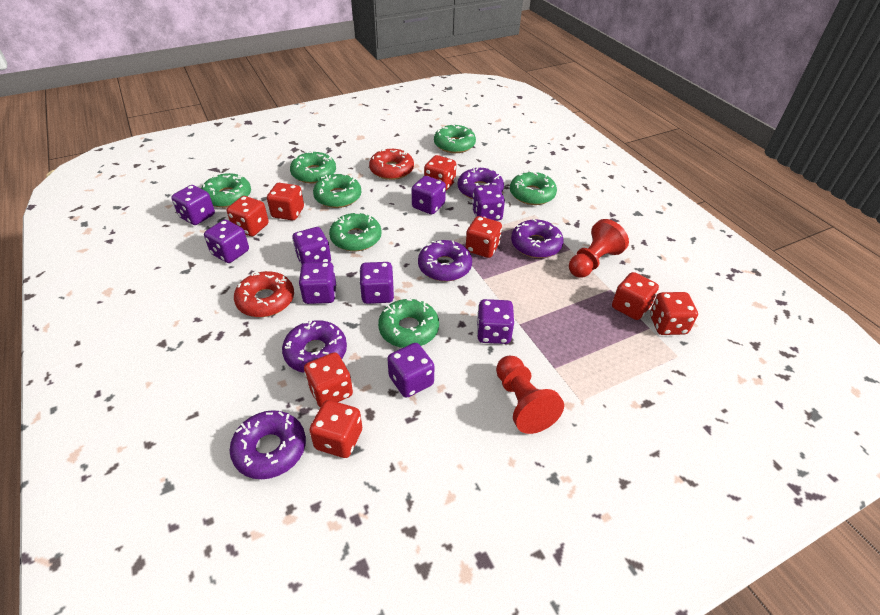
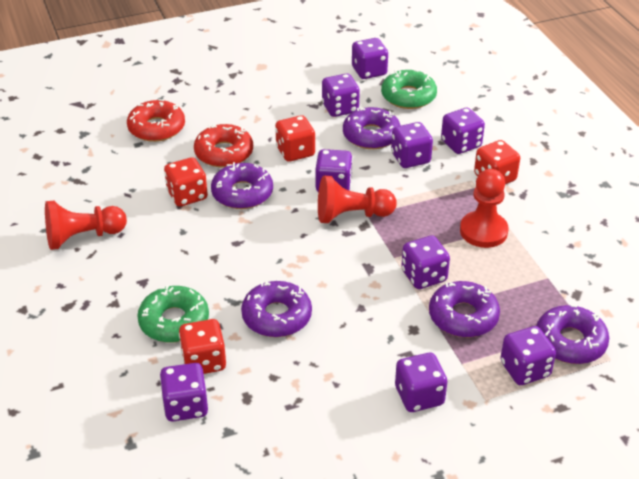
green donut: 7 -> 2
red dice: 8 -> 4
red pawn: 2 -> 3

